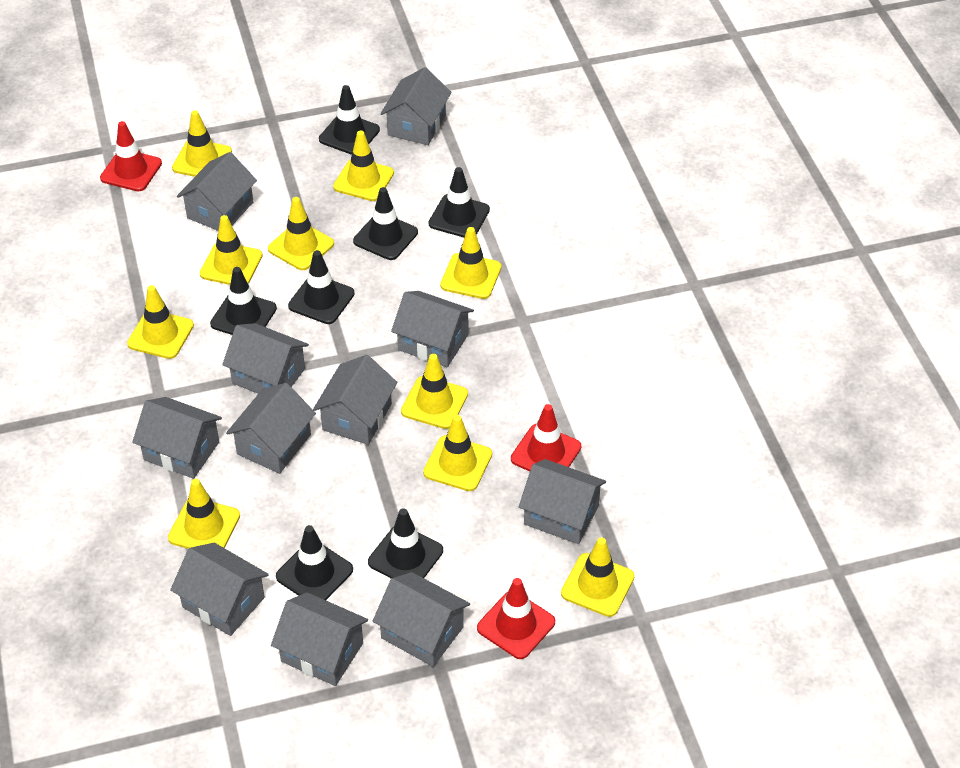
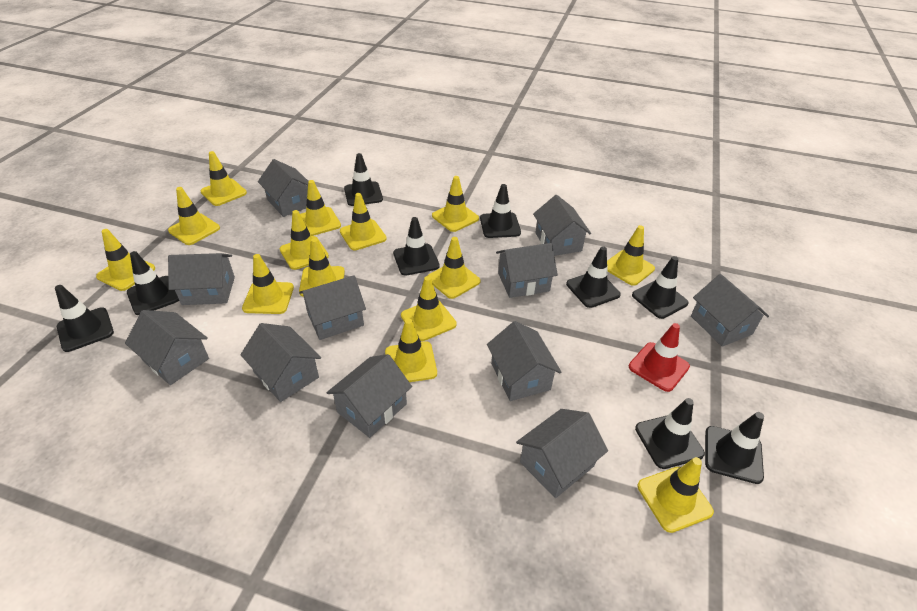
black traffic cone: 7 -> 9
red traffic cone: 3 -> 1
yellow traffic cone: 10 -> 14

